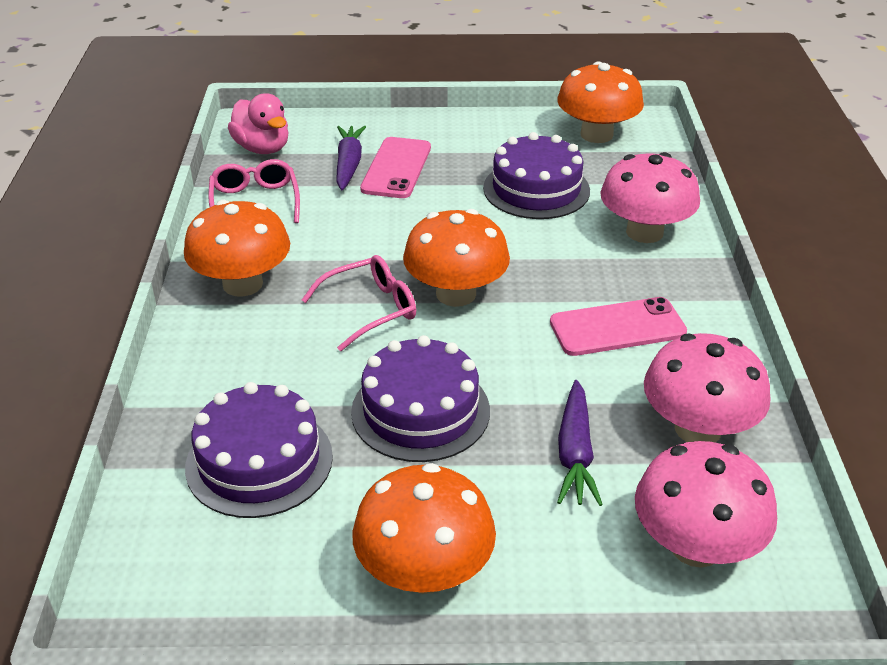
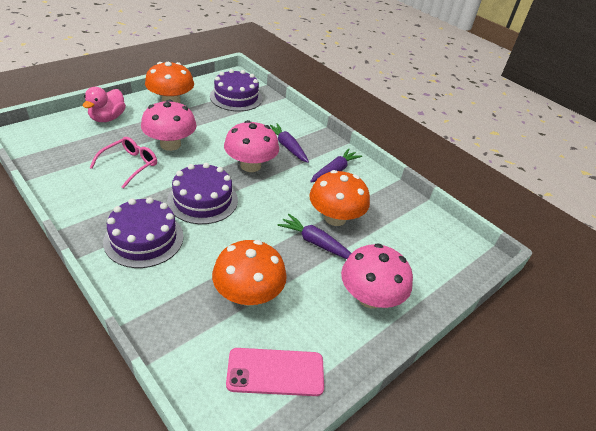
orange mushroom: 4 -> 3
pink glasses: 2 -> 1
pink phone: 2 -> 1
purple carrot: 2 -> 3

